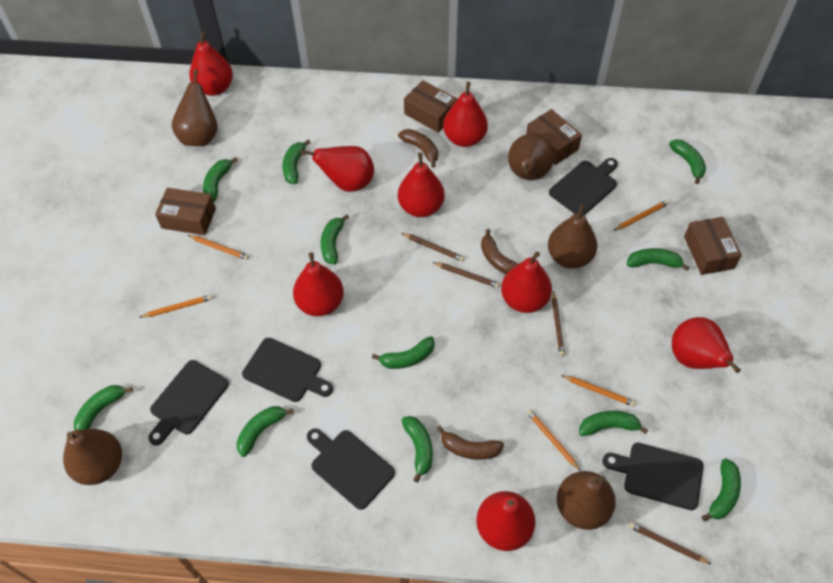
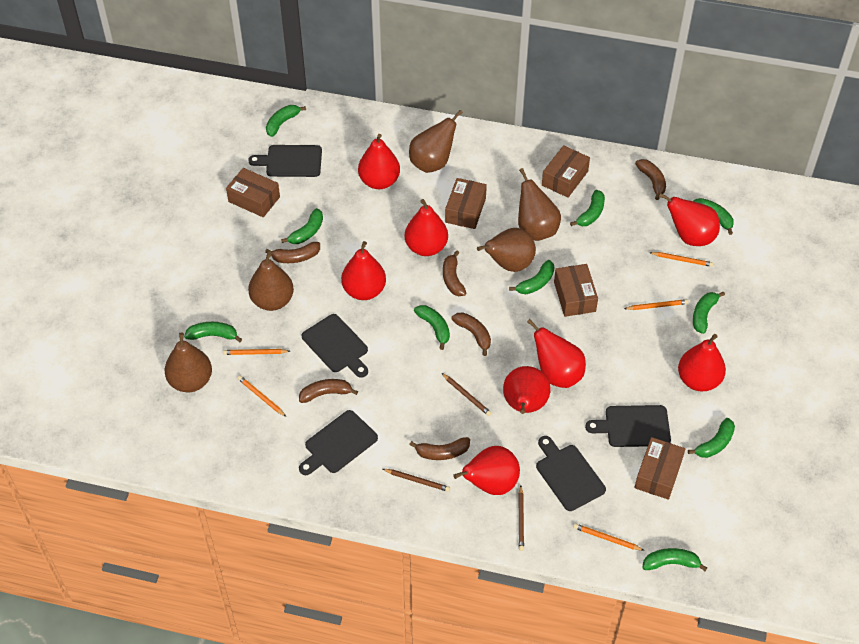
brown banana: 3 -> 6
brown box: 4 -> 5
brown pencil: 4 -> 3
green banana: 11 -> 10

